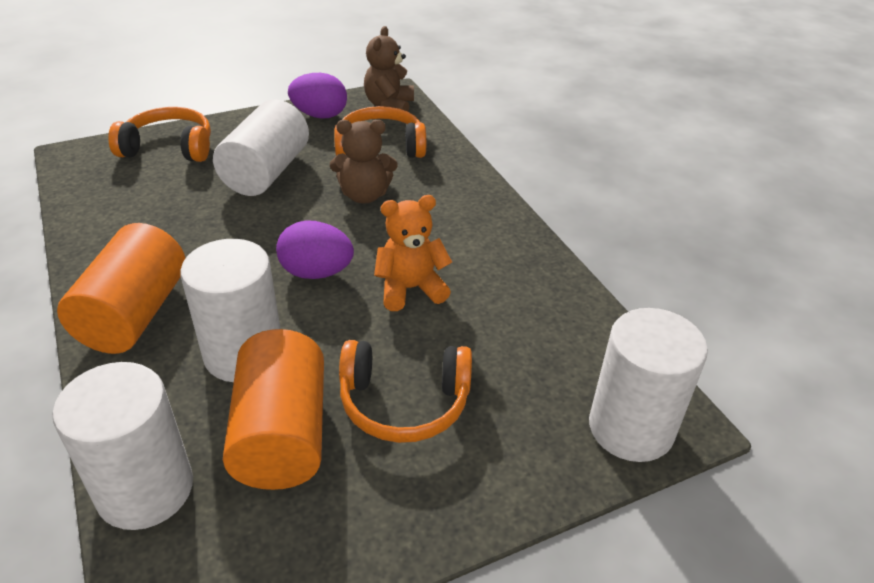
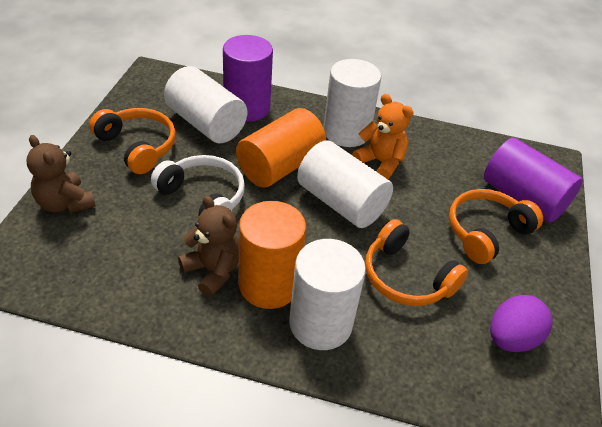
purple cylinder: 0 -> 2
purple egg: 2 -> 1
white headphones: 0 -> 1

